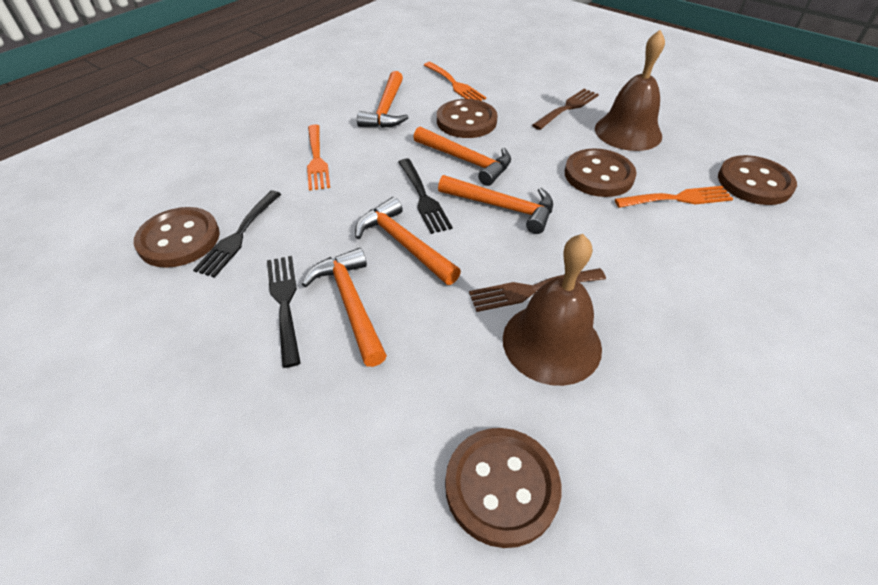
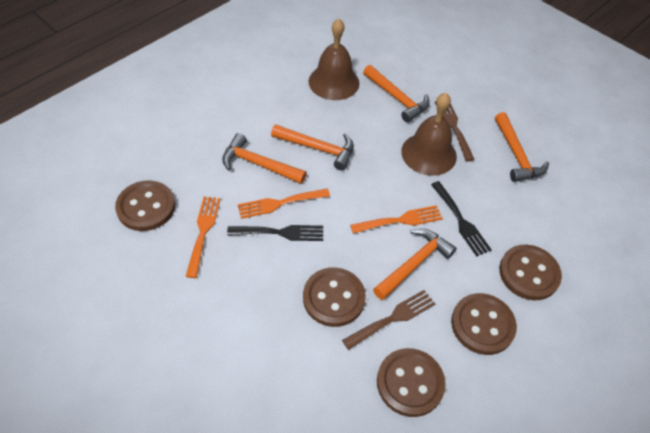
black fork: 3 -> 2

